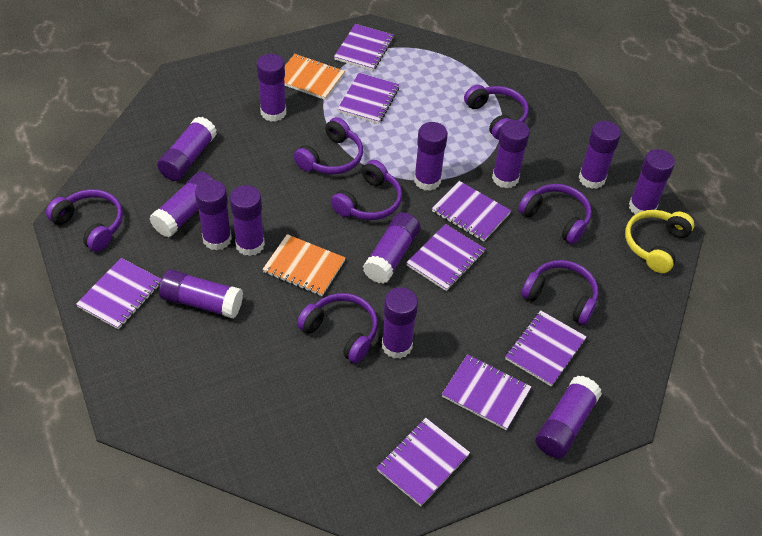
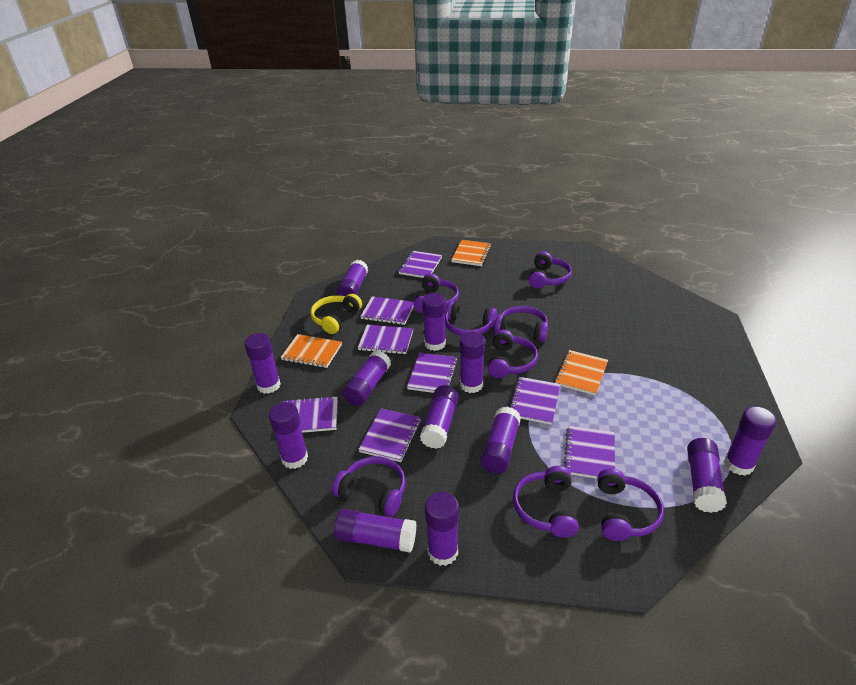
orange notebook: 2 -> 3
purple glue stick: 13 -> 12
purple headphones: 7 -> 8

